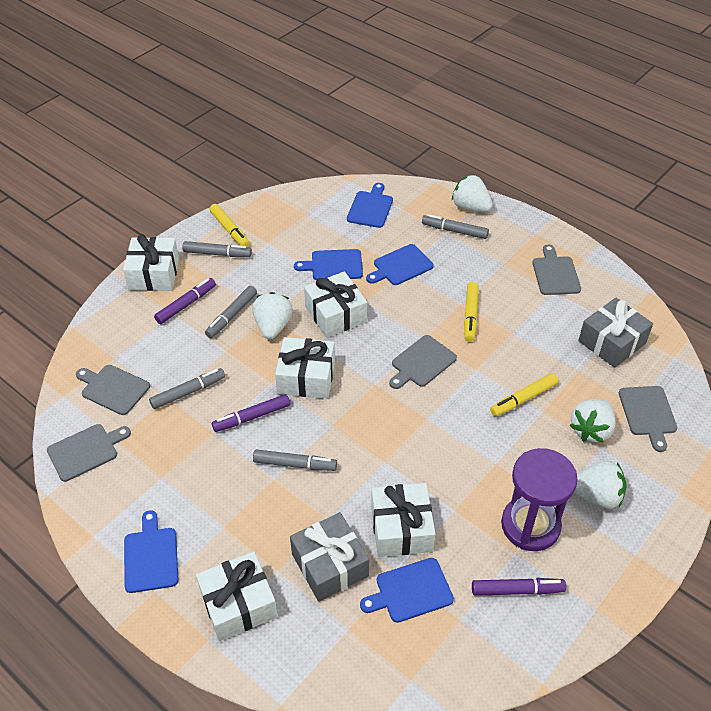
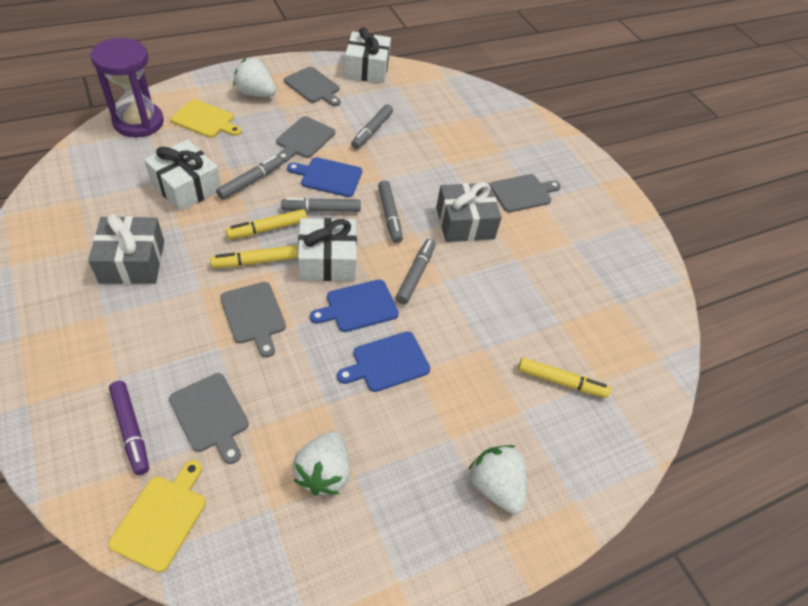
blue cutting board: 5 -> 3
purple marker: 3 -> 1
white gift: 5 -> 3
white strawberry: 4 -> 3
yellow cutting board: 0 -> 2

